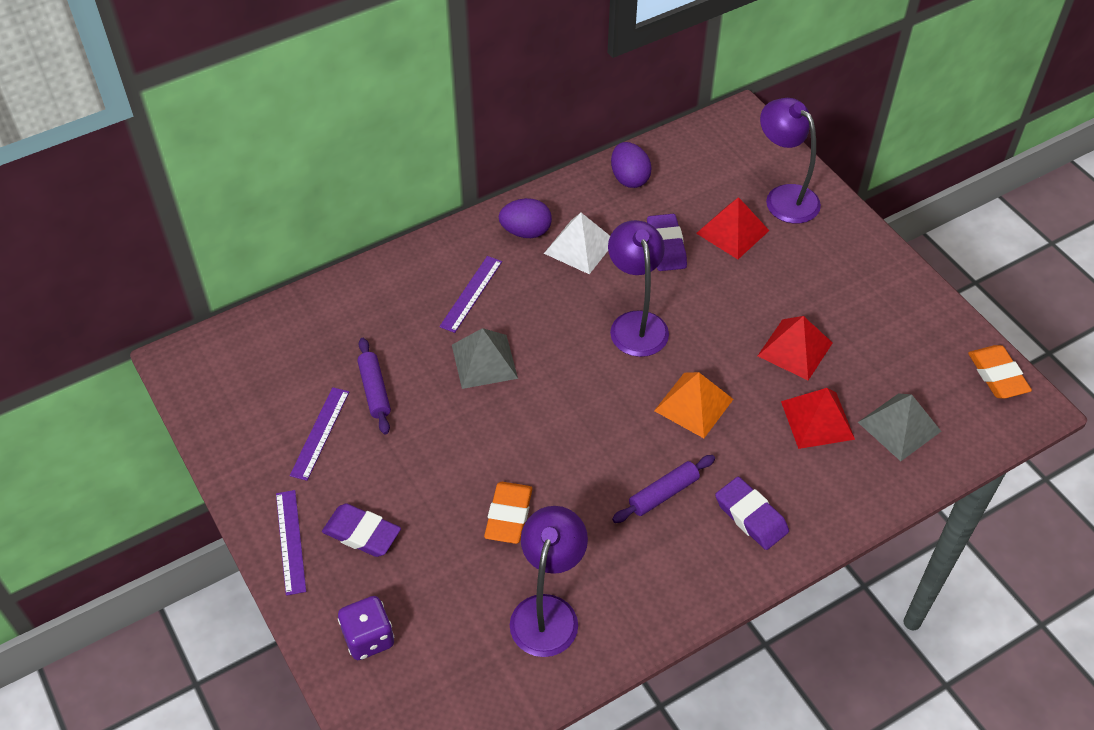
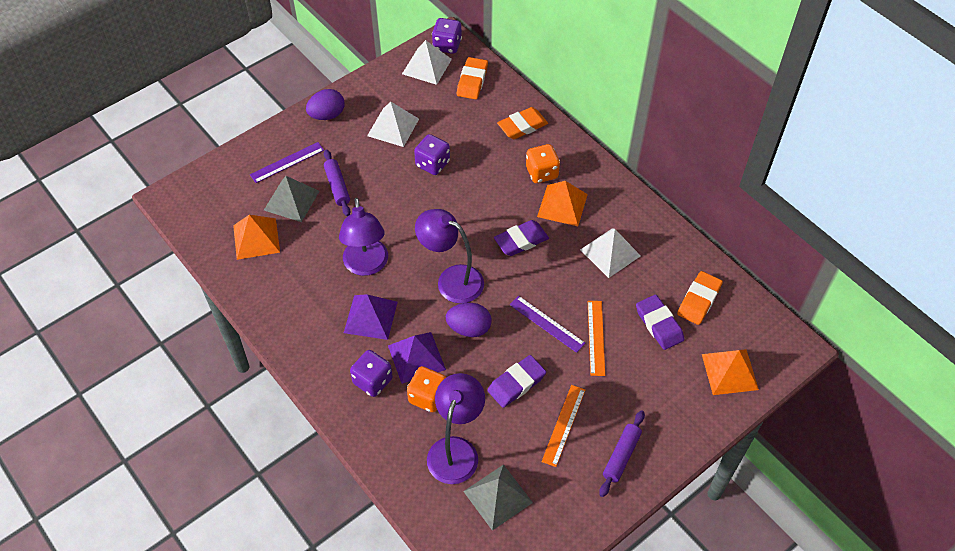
orange dice: 0 -> 2
orange eraser: 2 -> 3
orange pyramid: 1 -> 3
orange ruler: 0 -> 2
purple dice: 1 -> 3
purple pyramid: 0 -> 2
purple ruler: 3 -> 2
red pyramid: 3 -> 0
white pyramid: 1 -> 3

